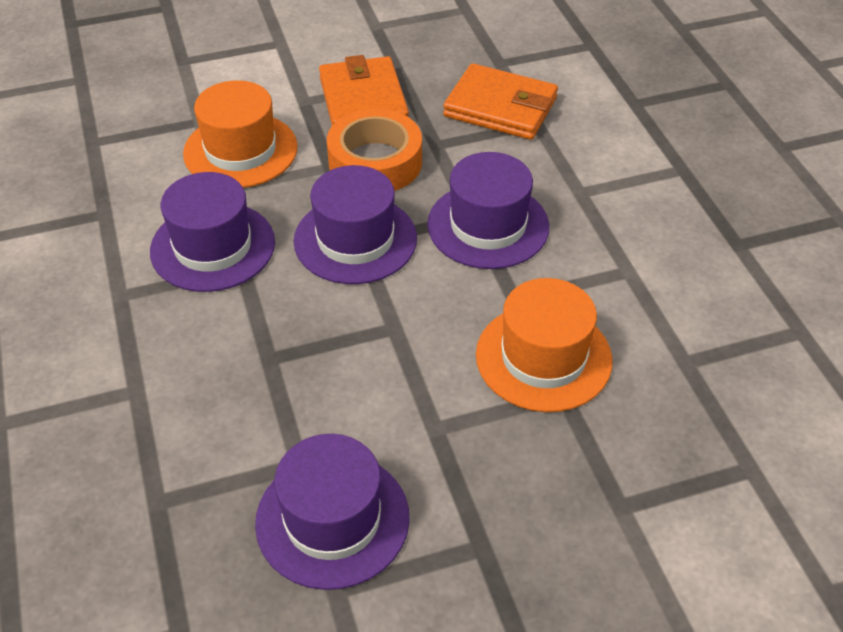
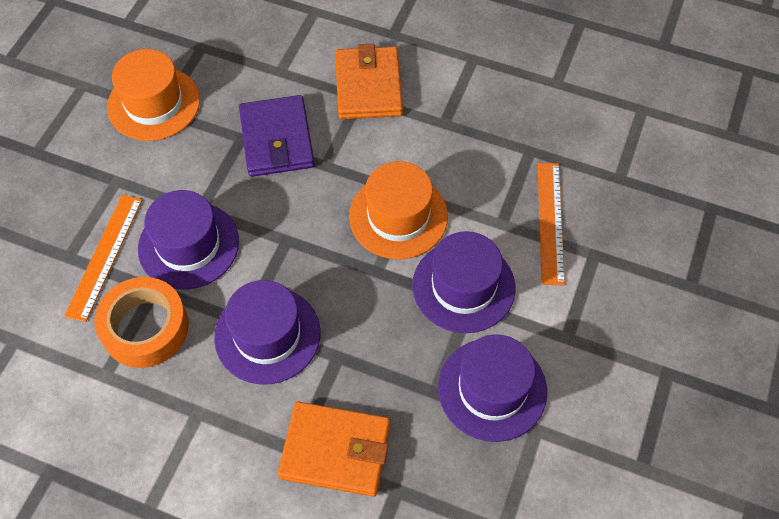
orange ruler: 0 -> 2
purple wallet: 0 -> 1

